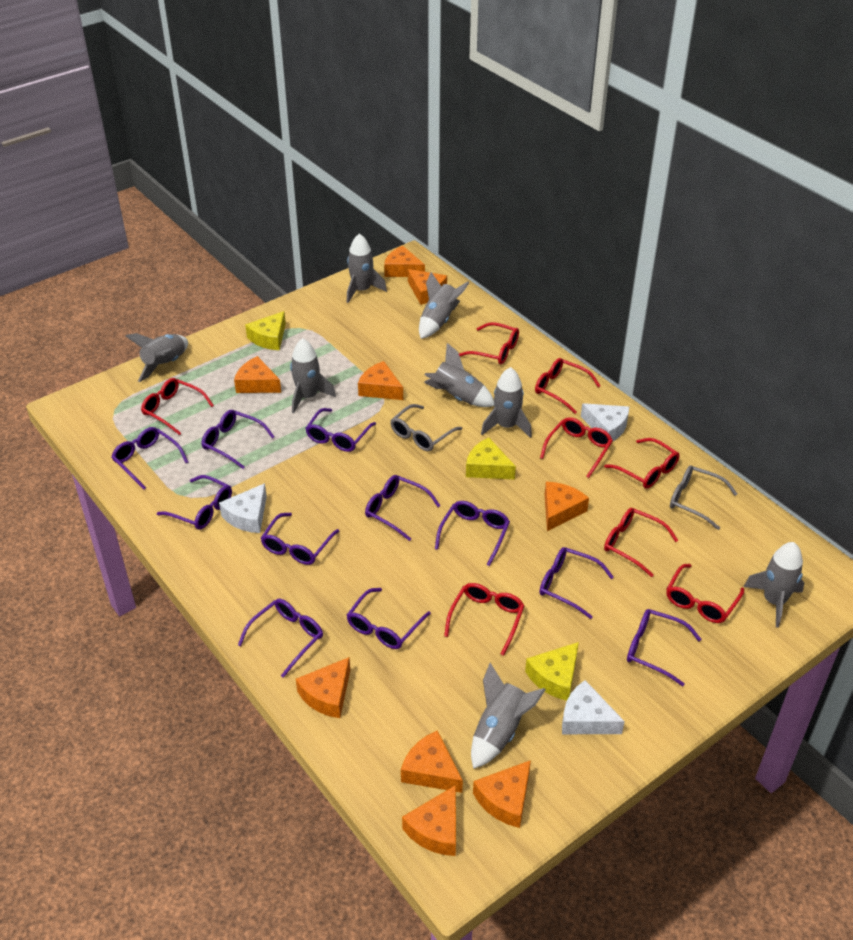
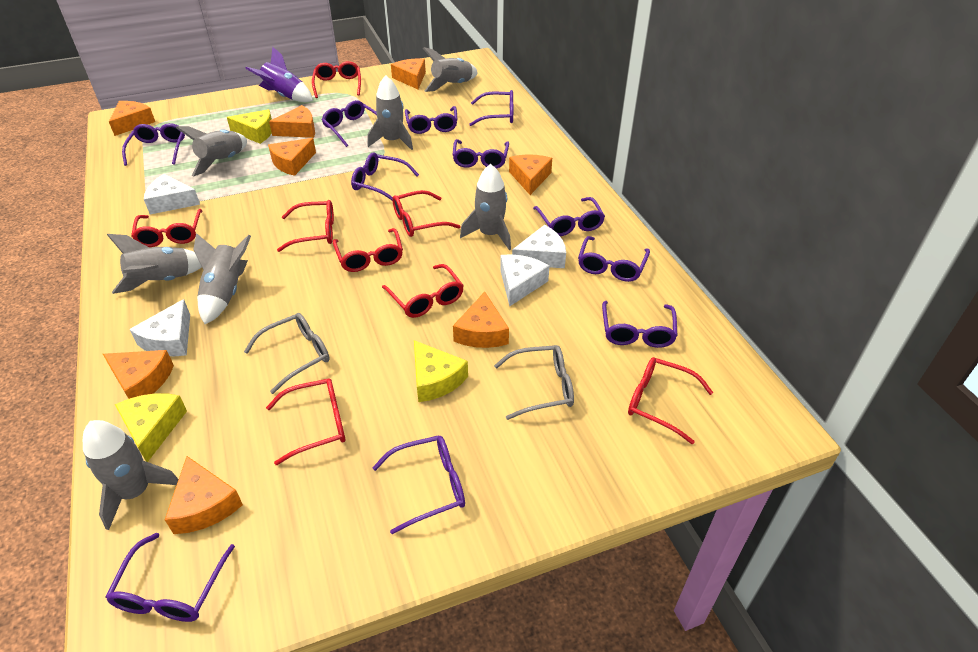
grey rocket: 8 -> 7
orange cheese: 9 -> 8
purple rocket: 0 -> 1
white cheese: 3 -> 4

